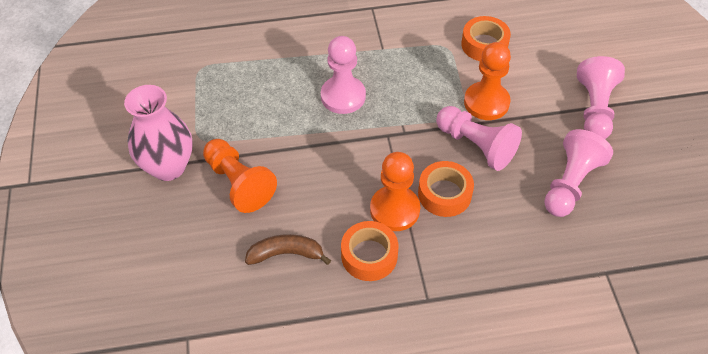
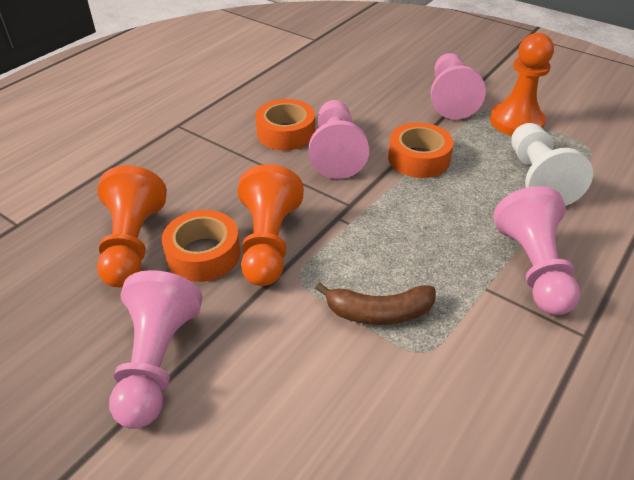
pink vase: 1 -> 0
white pawn: 0 -> 1

